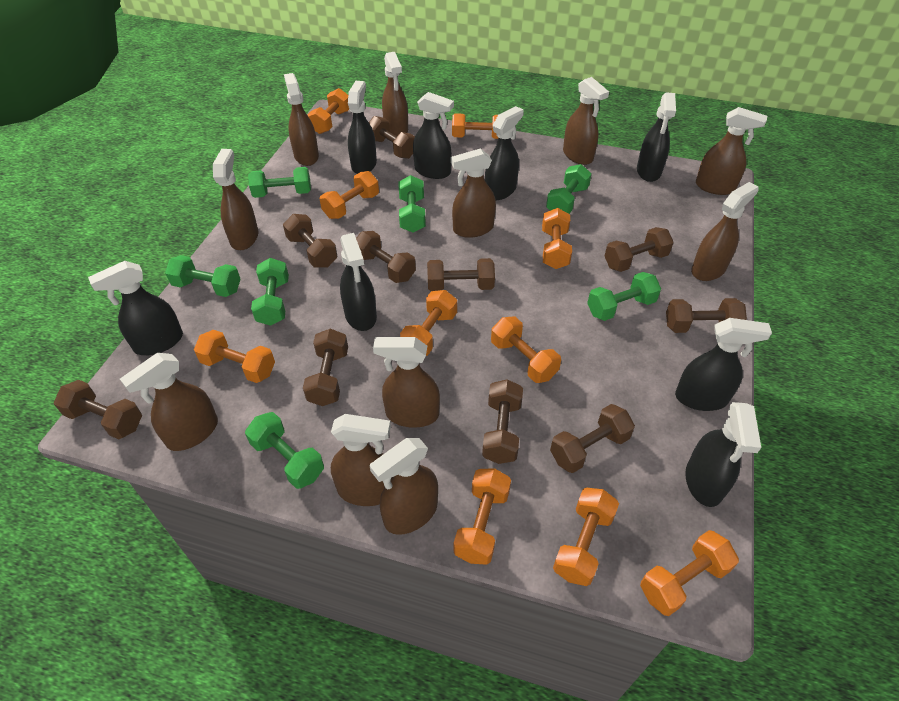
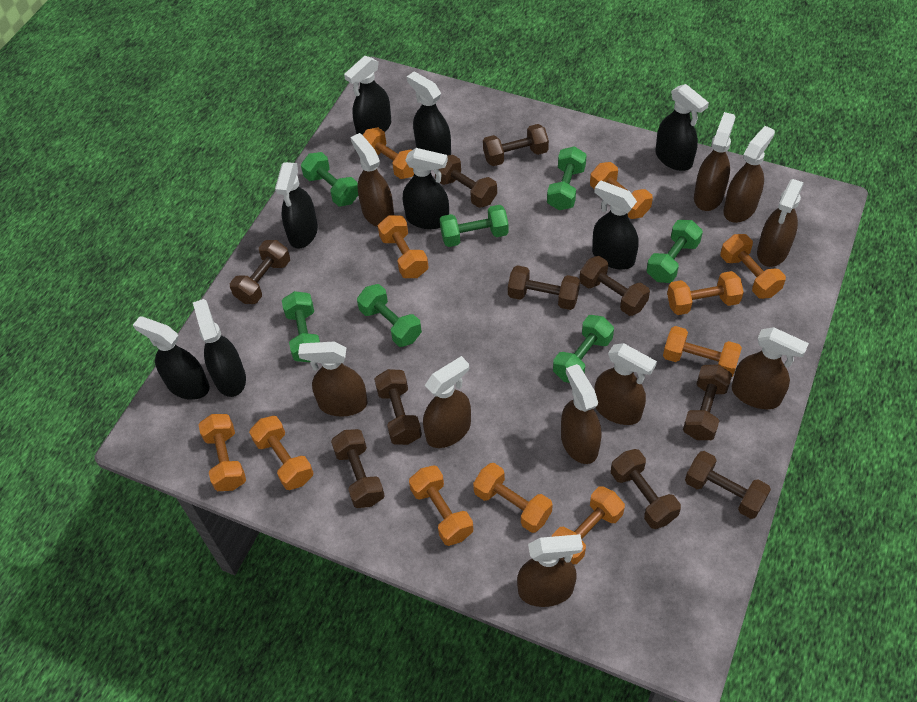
brown spray bottle: 11 -> 10
orange dumbbell: 10 -> 11

